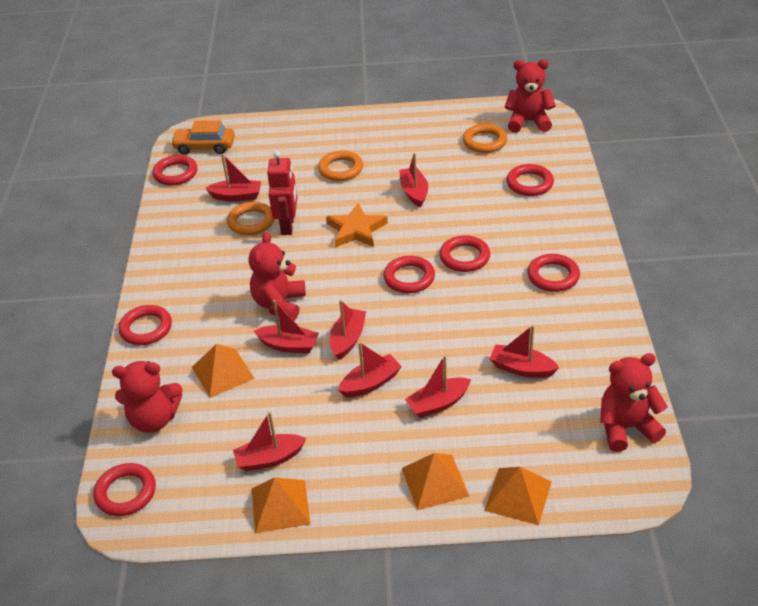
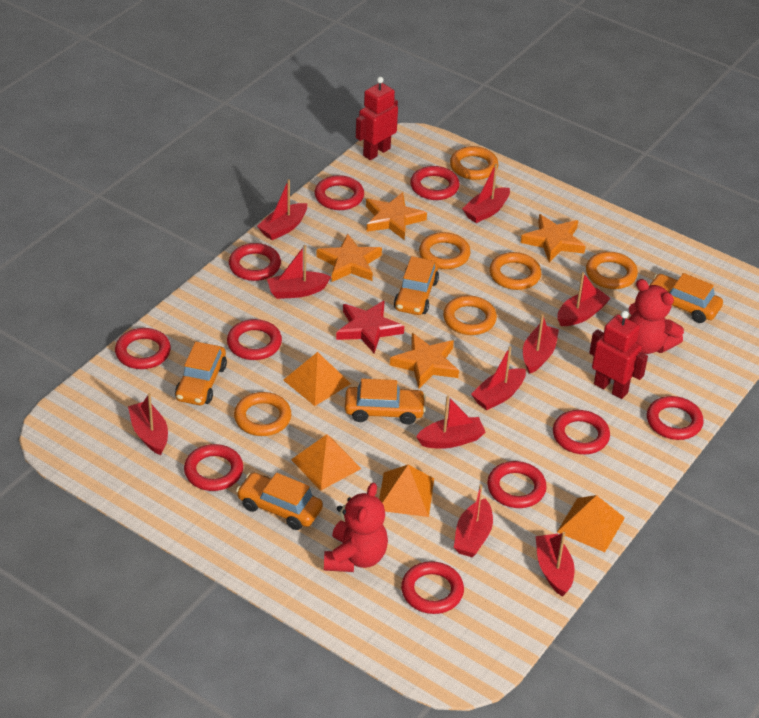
orange car: 1 -> 5
orange ring: 3 -> 6
orange star: 1 -> 4
red boat: 8 -> 10
red ring: 7 -> 10
red robot: 1 -> 2
red star: 0 -> 1
red teddy bear: 4 -> 2

